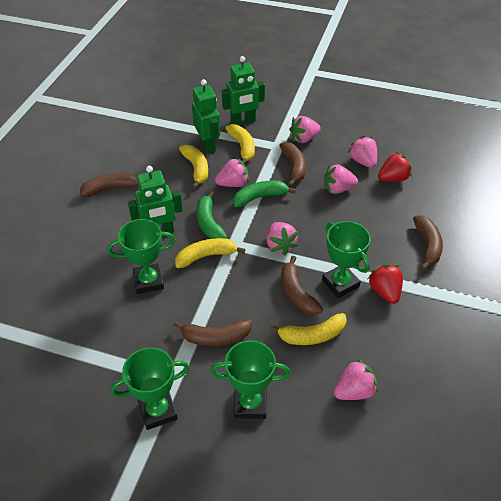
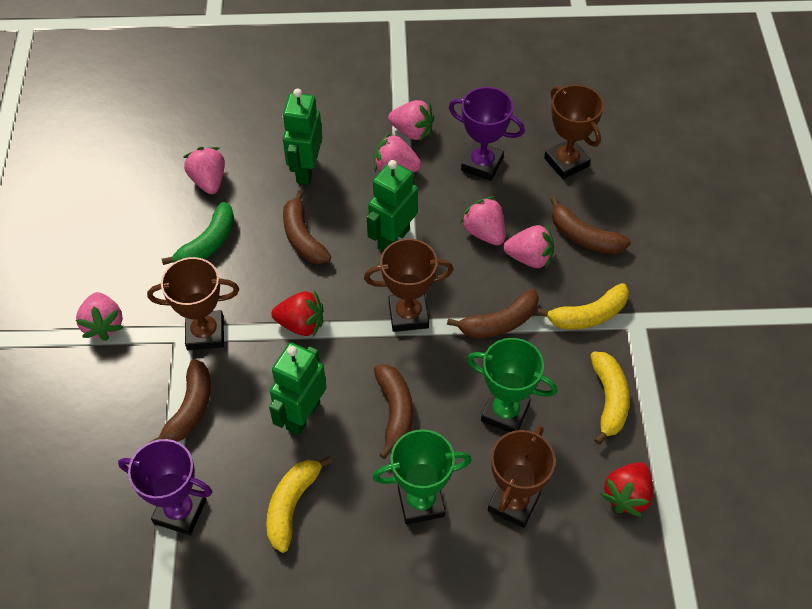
brown trophy: 0 -> 4
green banana: 2 -> 1
green trophy: 4 -> 2
purple trophy: 0 -> 2
yellow banana: 4 -> 3

